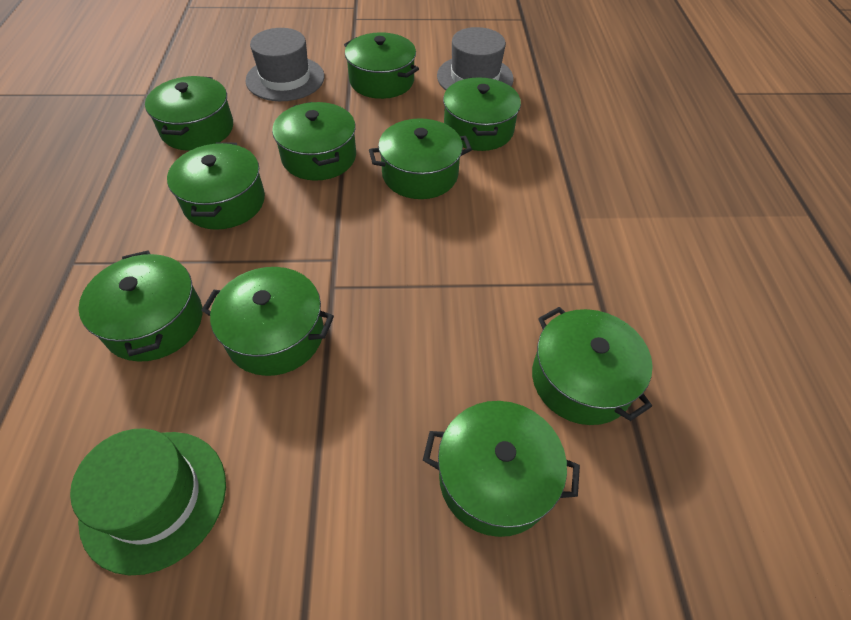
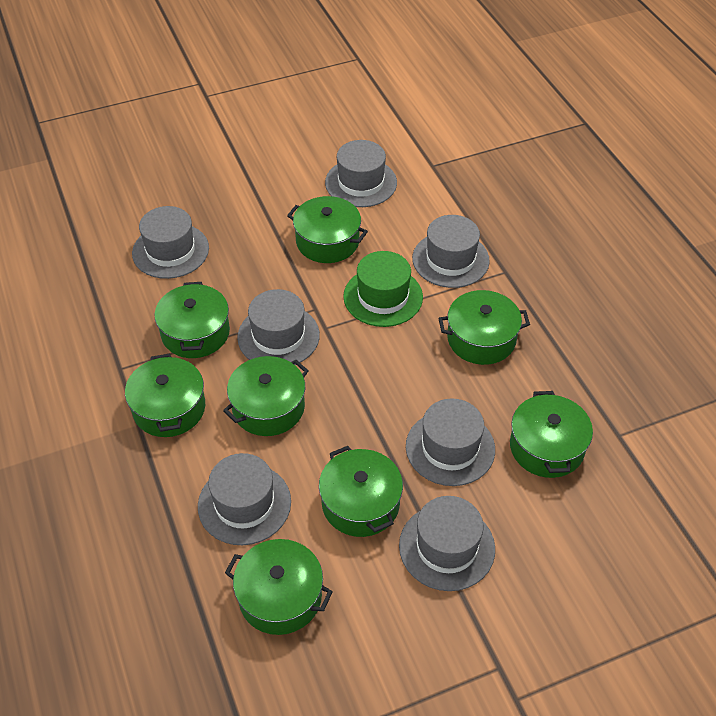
green pot: 10 -> 8
grey hat: 2 -> 7

